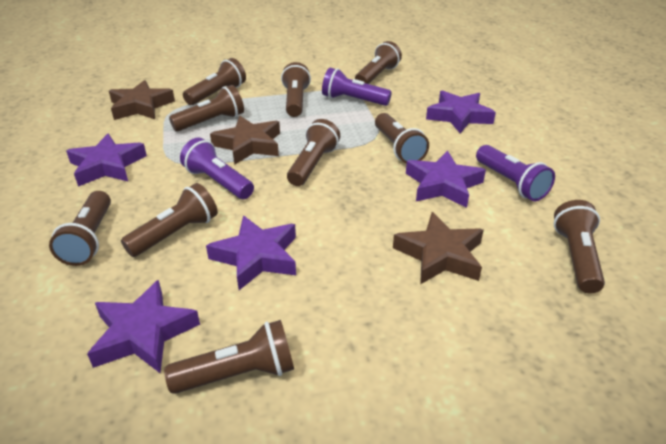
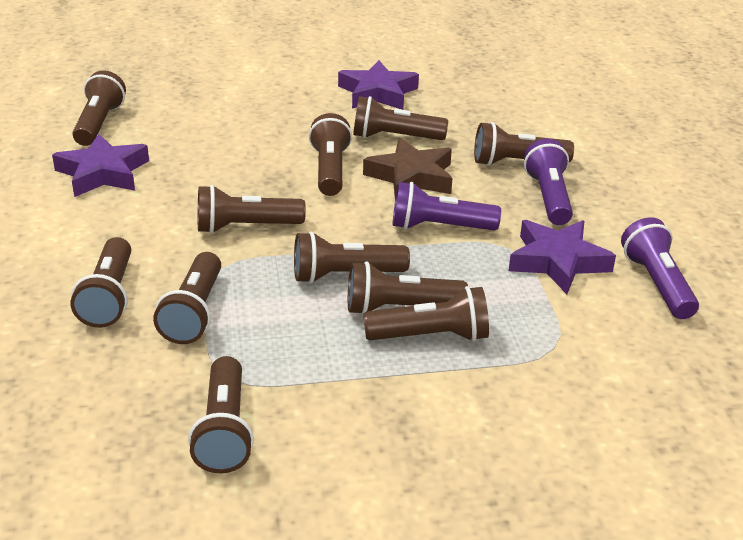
brown flashlight: 10 -> 11
brown star: 3 -> 1
purple star: 5 -> 3

